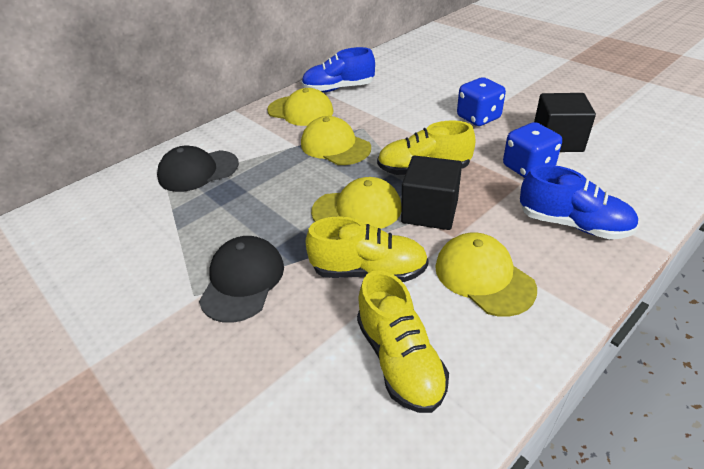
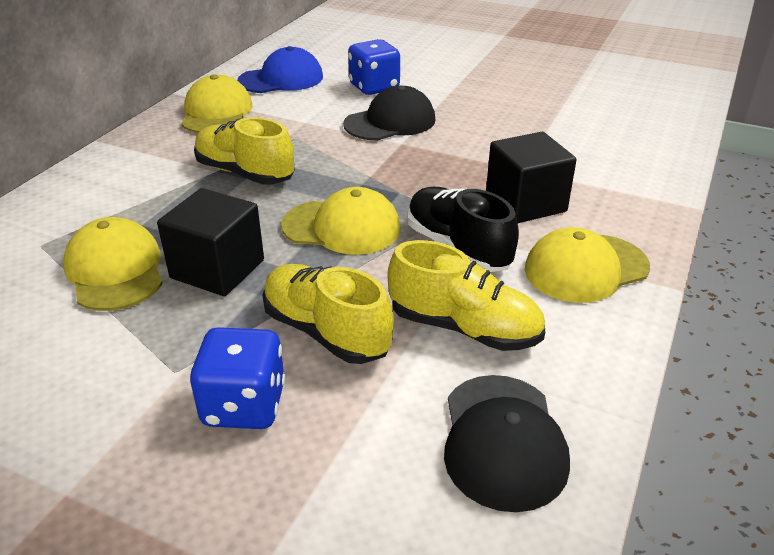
black shoe: 0 -> 1
blue cap: 0 -> 1
blue shoe: 2 -> 0

